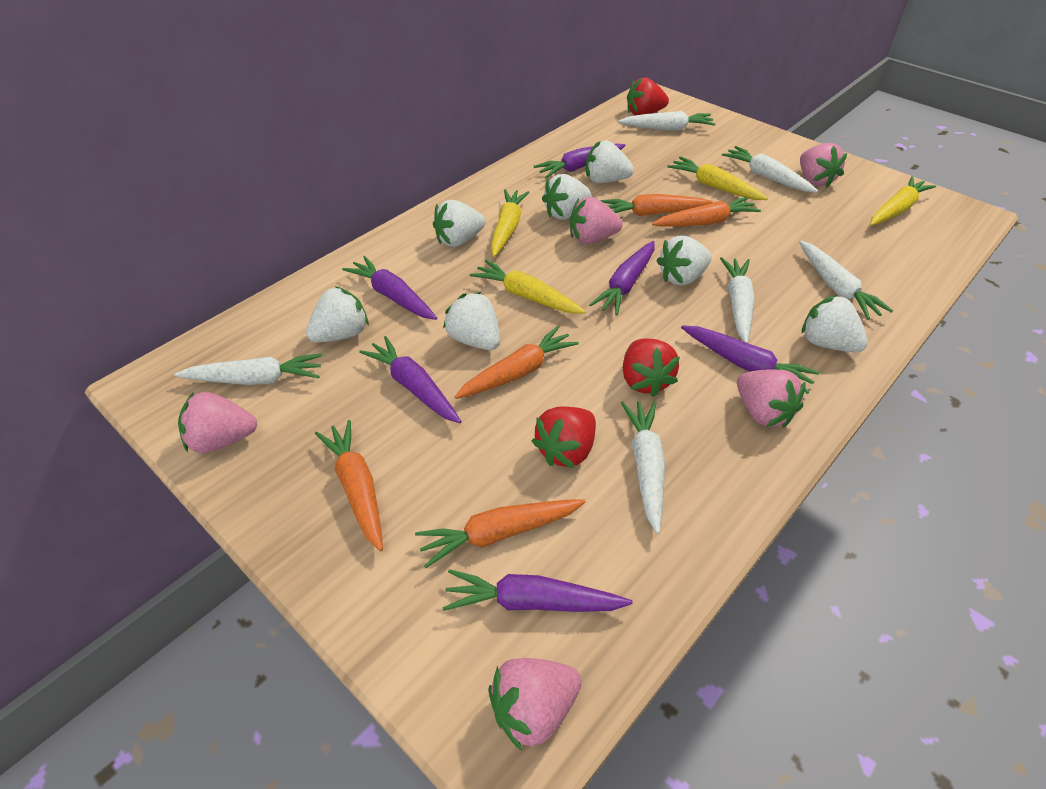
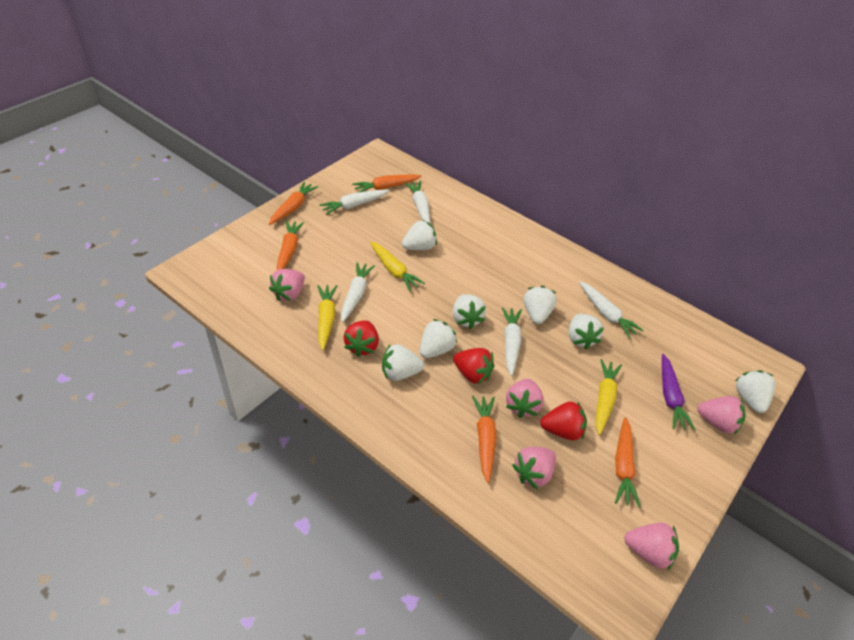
purple carrot: 6 -> 1
white carrot: 6 -> 5
yellow carrot: 4 -> 3

